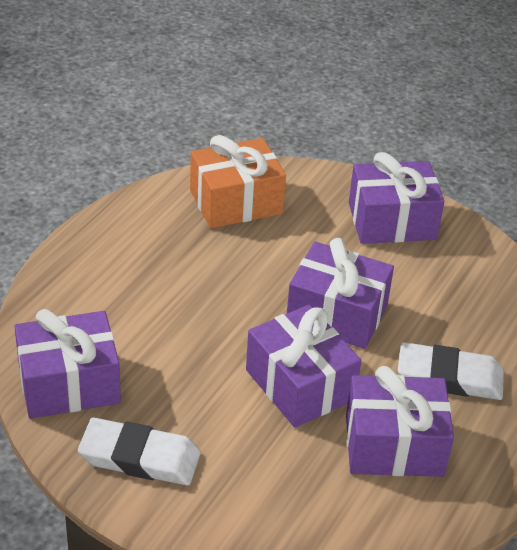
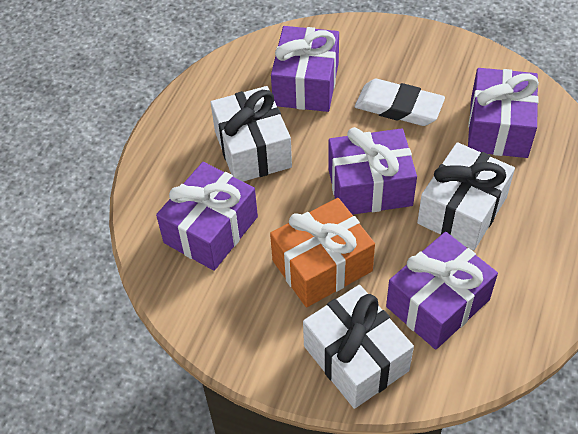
white eraser: 2 -> 1
white gift: 0 -> 3

